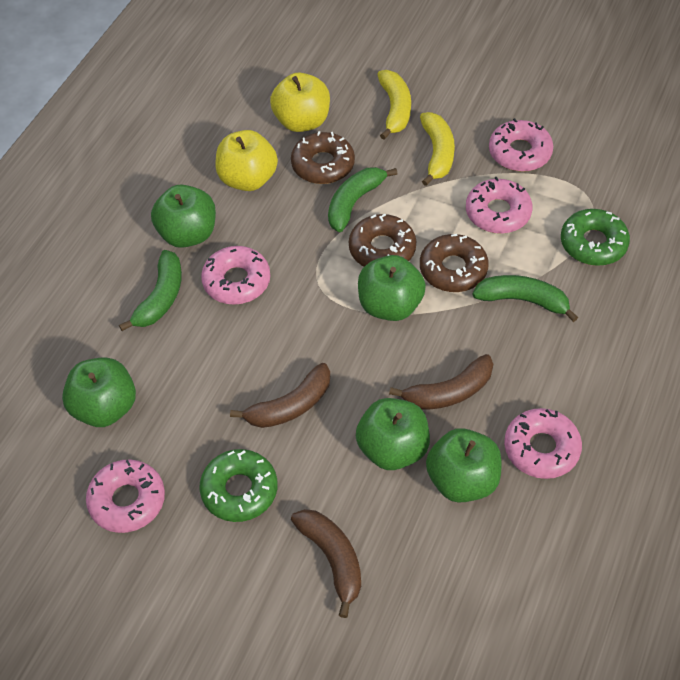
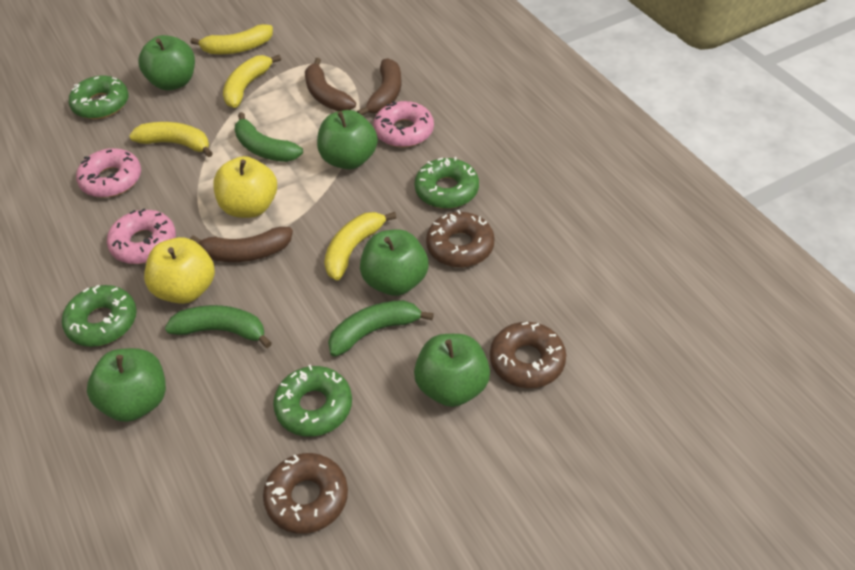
green donut: 2 -> 4
pink donut: 5 -> 3
yellow banana: 2 -> 4

